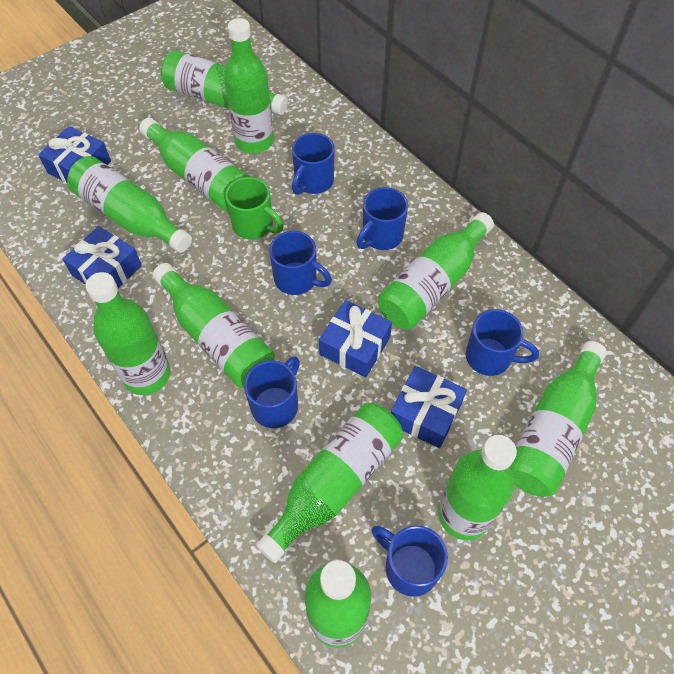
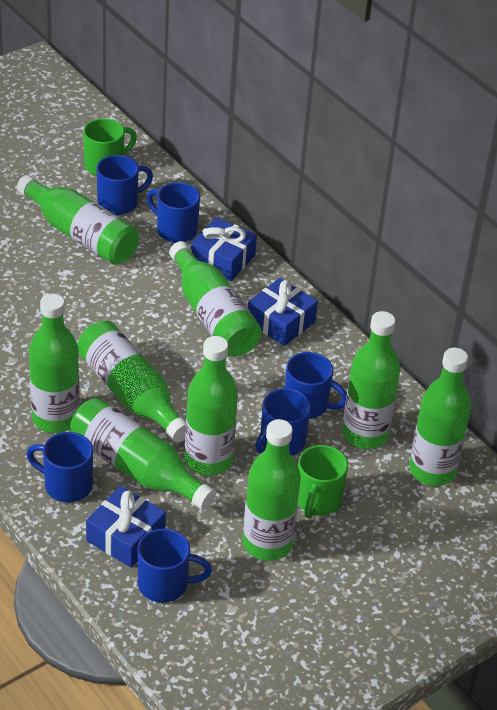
blue gift: 4 -> 3
green bottle: 11 -> 9
green mug: 1 -> 2

